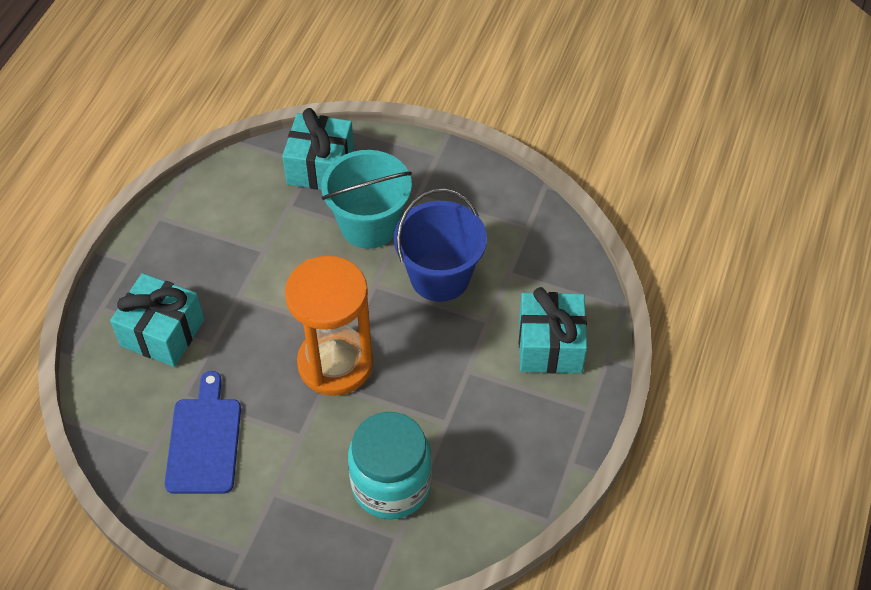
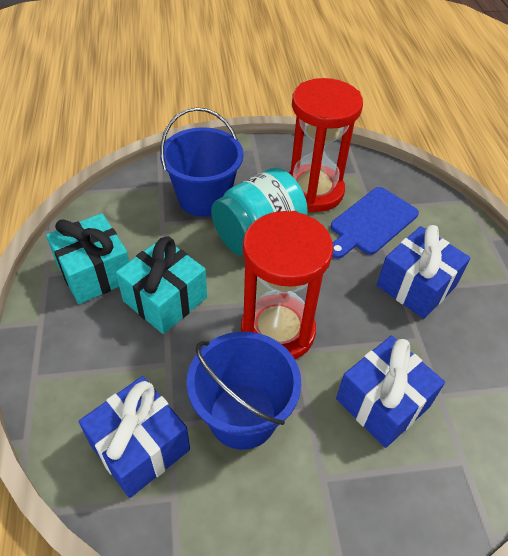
blue bucket: 1 -> 2
blue gift: 0 -> 3
orange hourglass: 1 -> 0
red hourglass: 0 -> 2
turquoise bucket: 1 -> 0
turquoise gift: 3 -> 2

